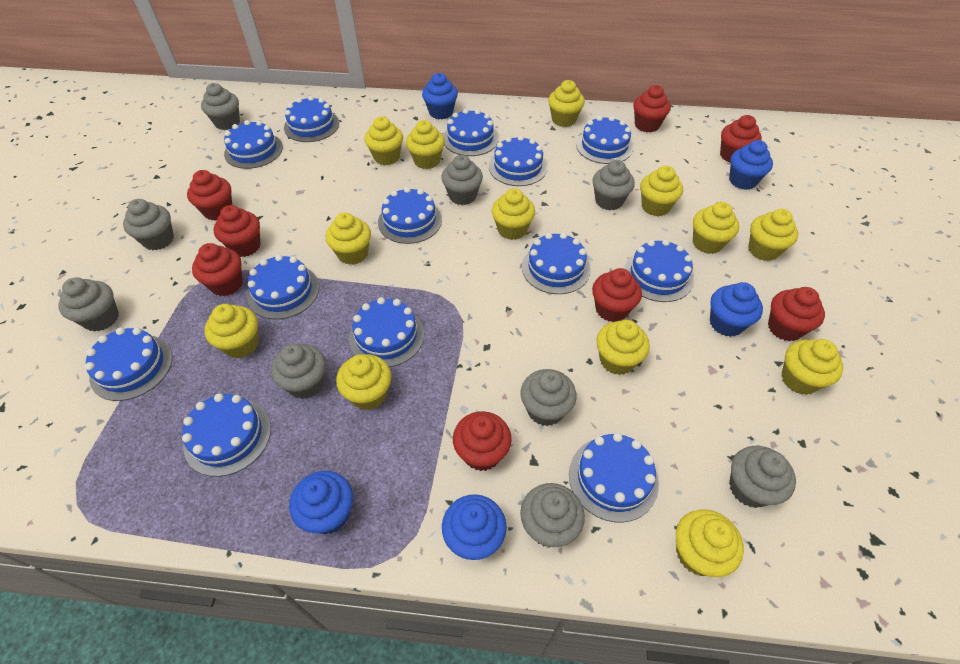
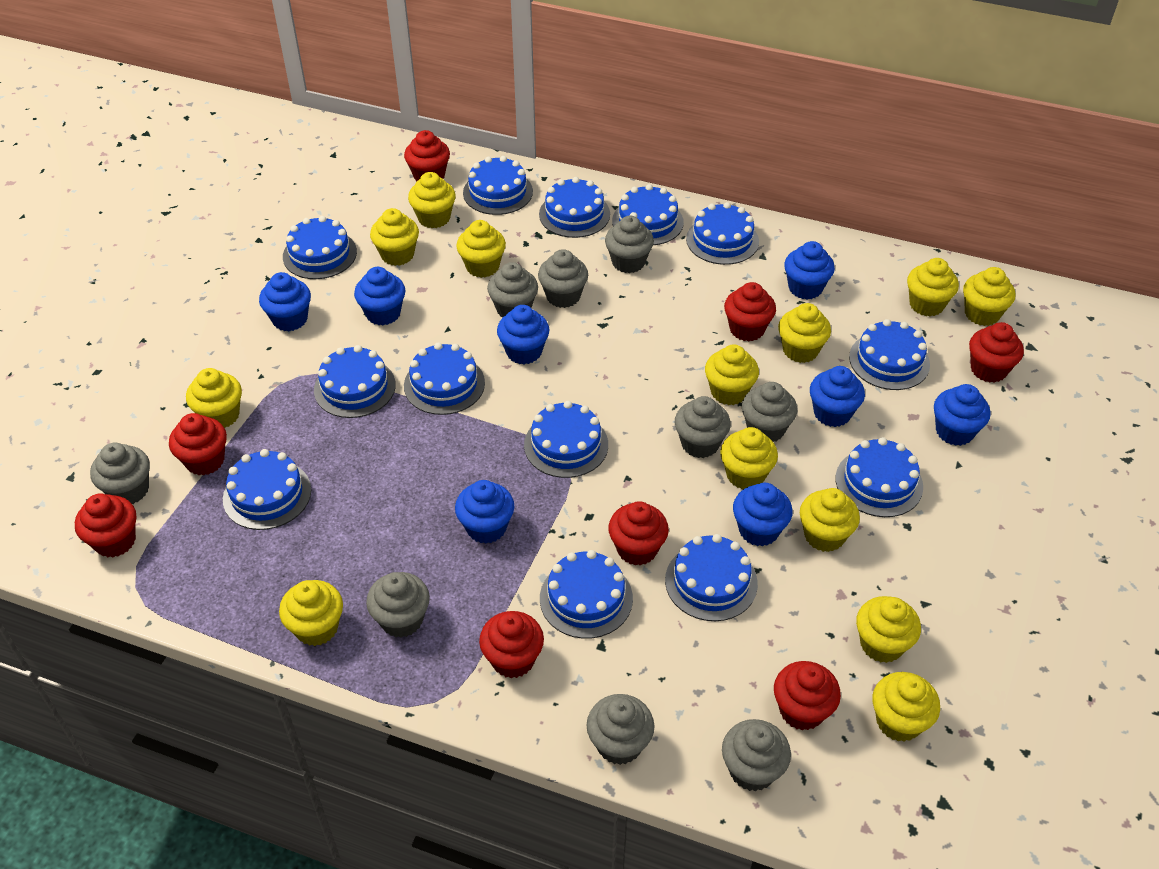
blue cupcake: 5 -> 8

